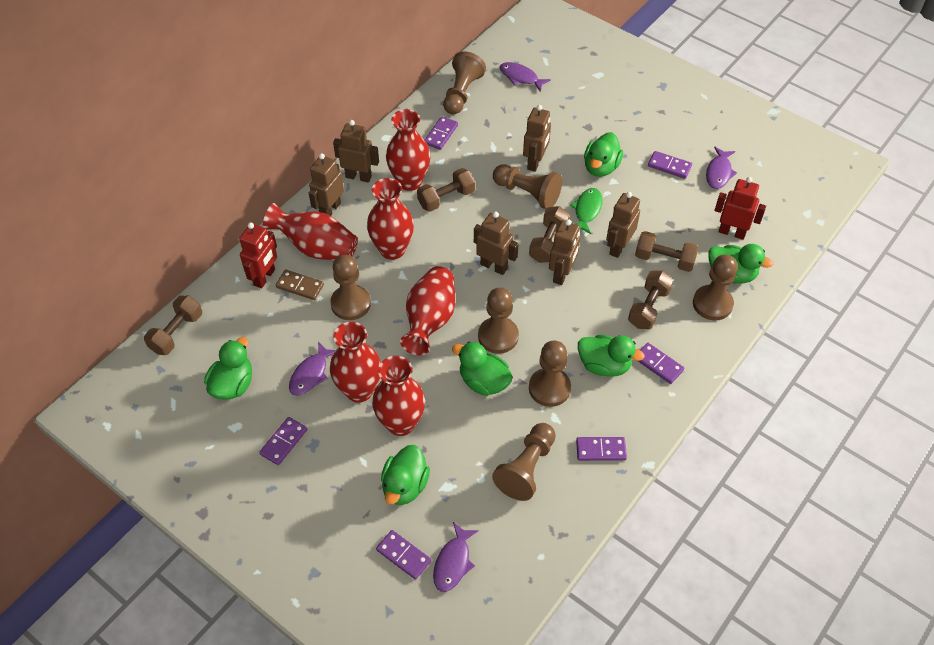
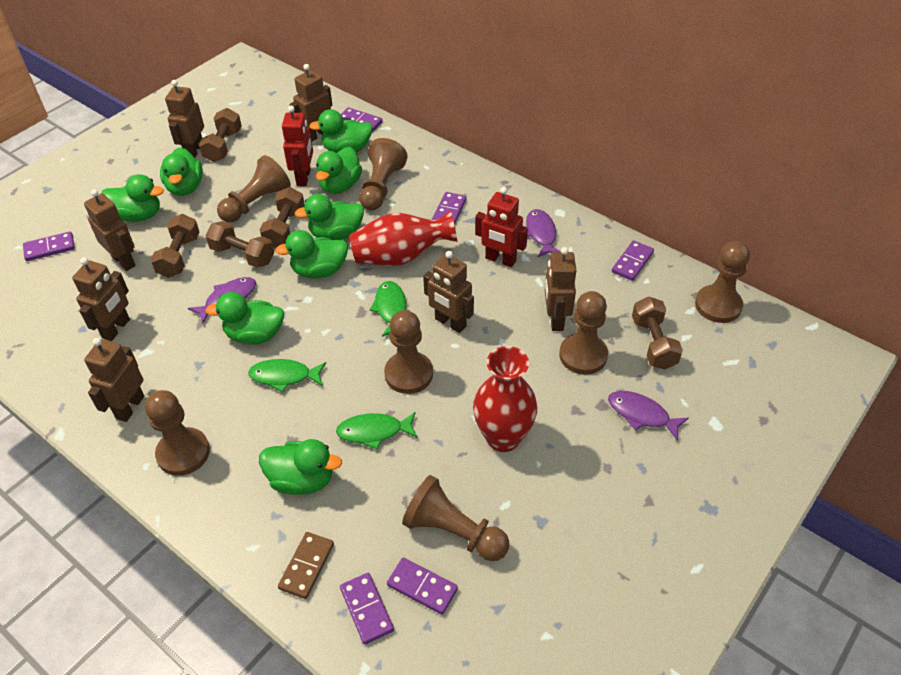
brown robot: 6 -> 7
green duck: 6 -> 8
green fish: 1 -> 3
purple fish: 4 -> 3
red vase: 6 -> 2

